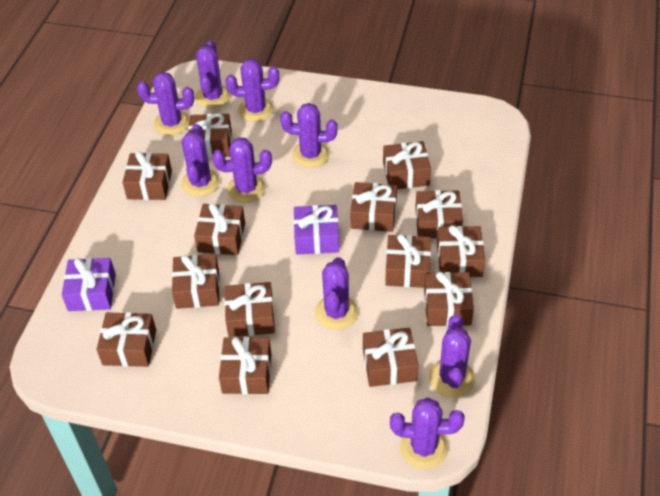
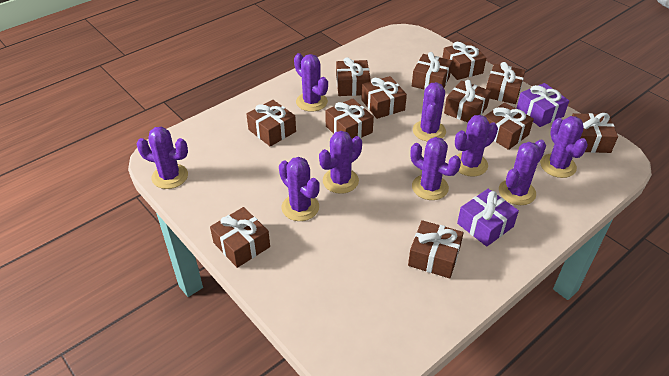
brown gift: 14 -> 12

